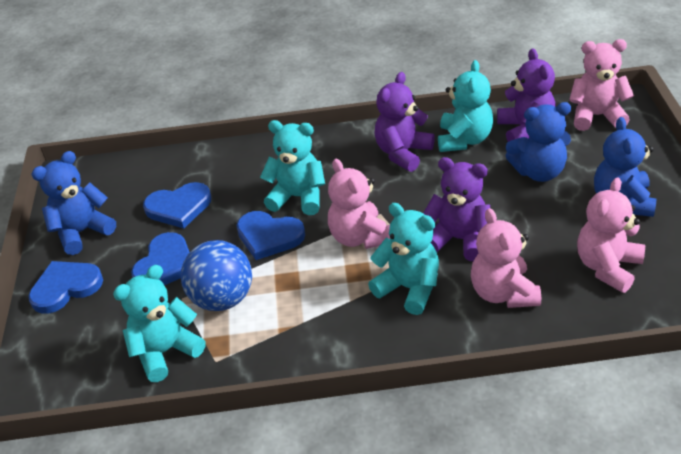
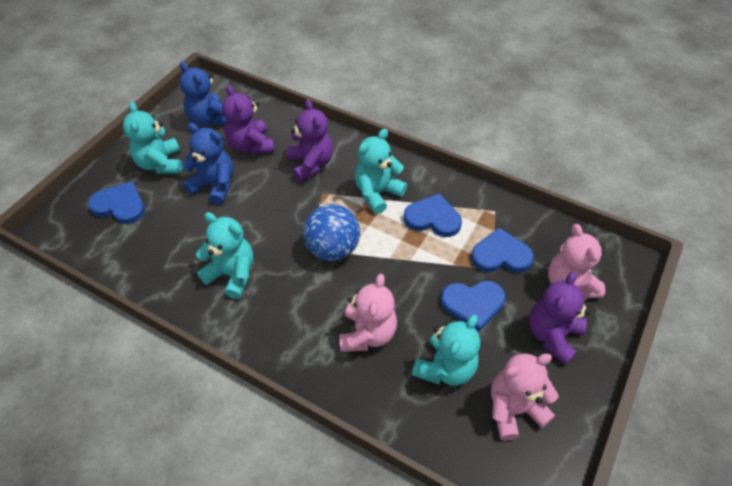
blue teddy bear: 3 -> 2
pink teddy bear: 4 -> 3

